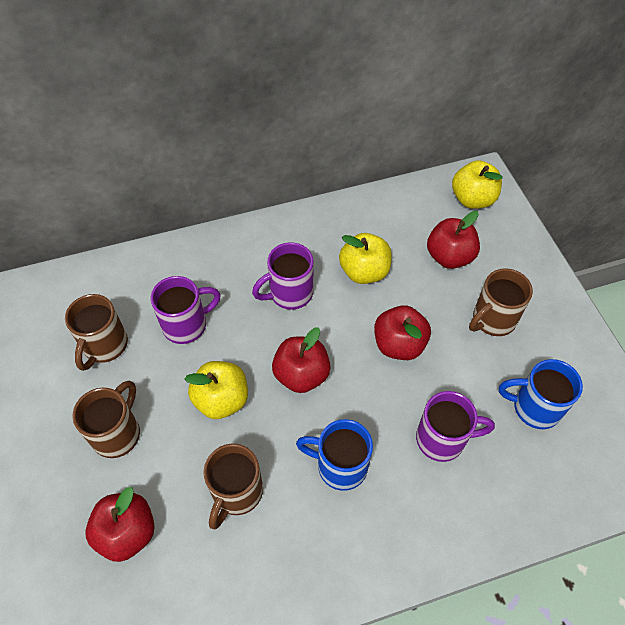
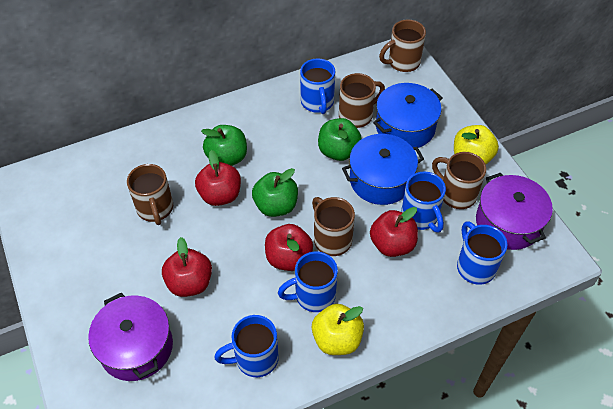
blue mug: 2 -> 5
blue pot: 0 -> 2
brown mug: 4 -> 5
green apple: 0 -> 3
purple mug: 3 -> 0
purple pot: 0 -> 2
yellow apple: 3 -> 2

